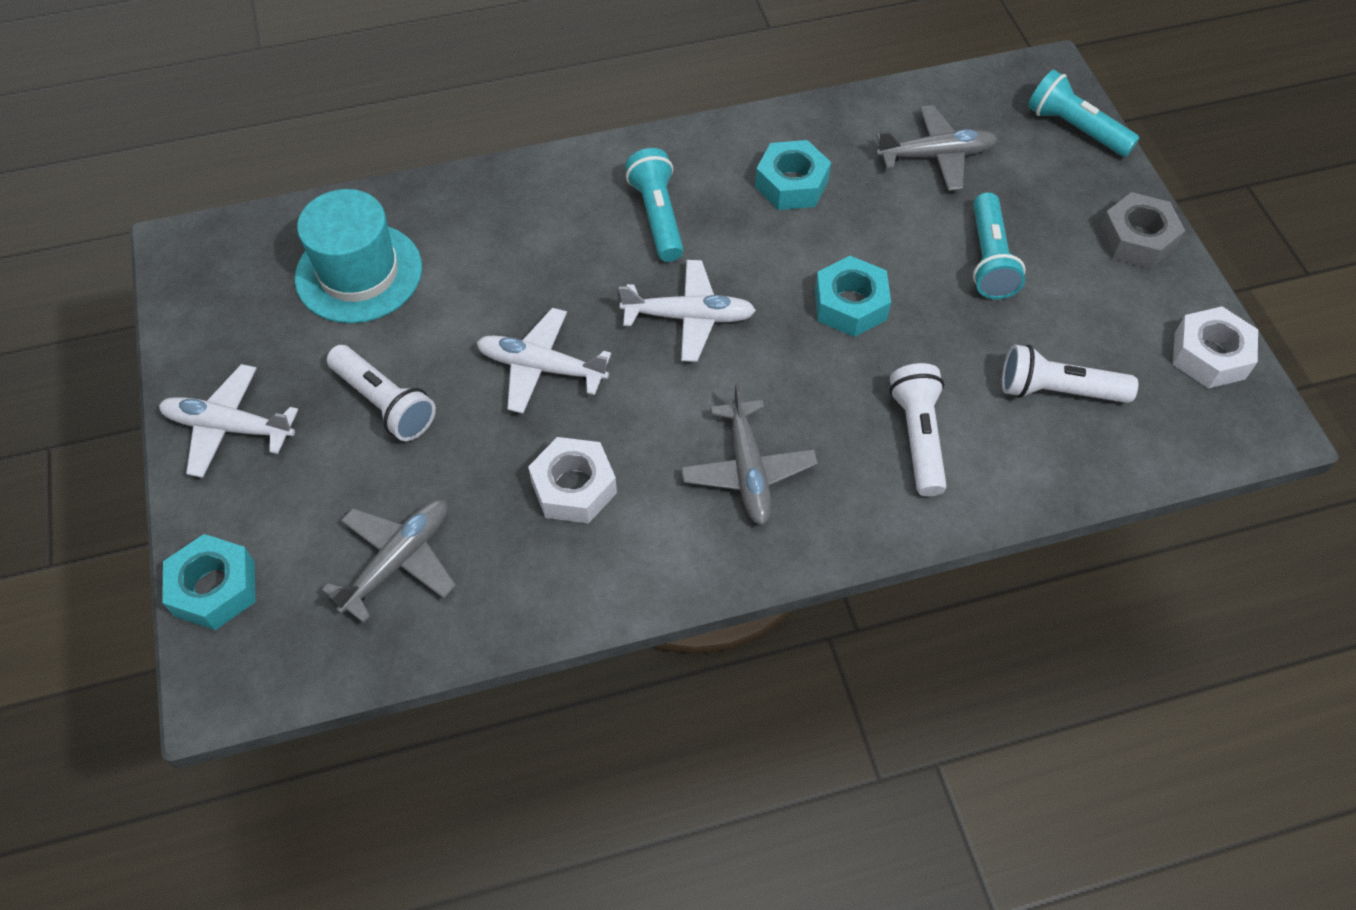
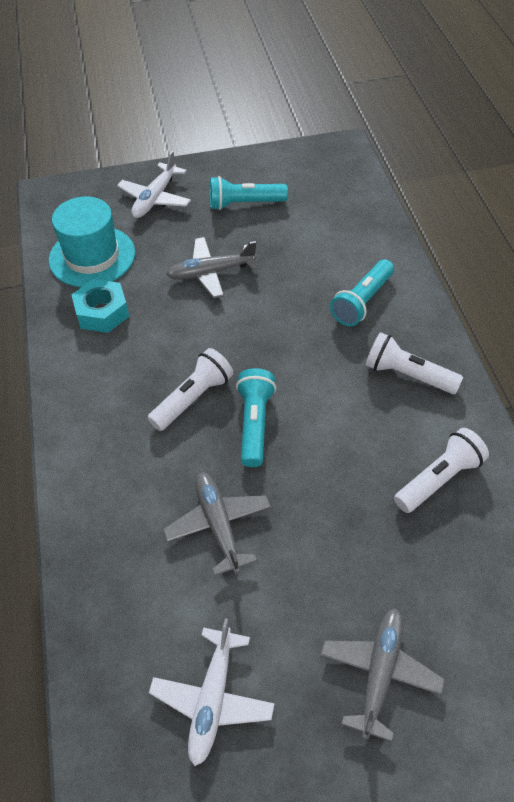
grey nut: 1 -> 0
turquoise nut: 3 -> 1
white nut: 2 -> 0
white plane: 3 -> 2

